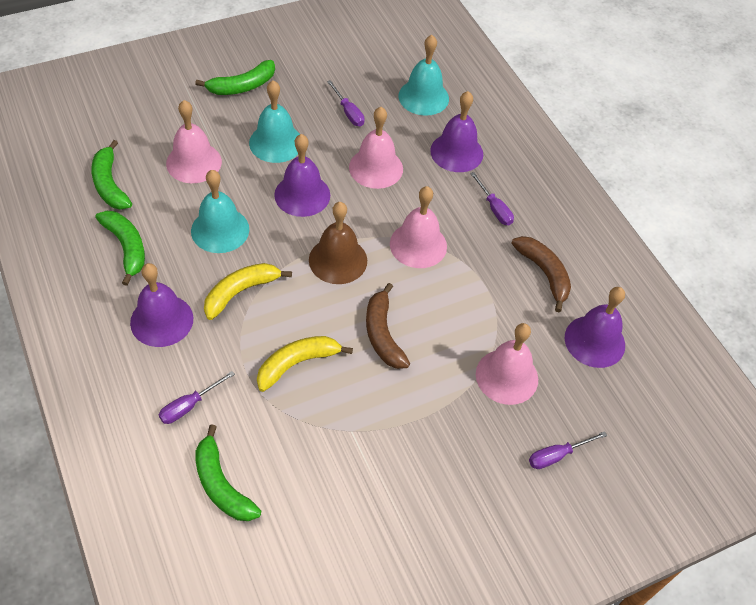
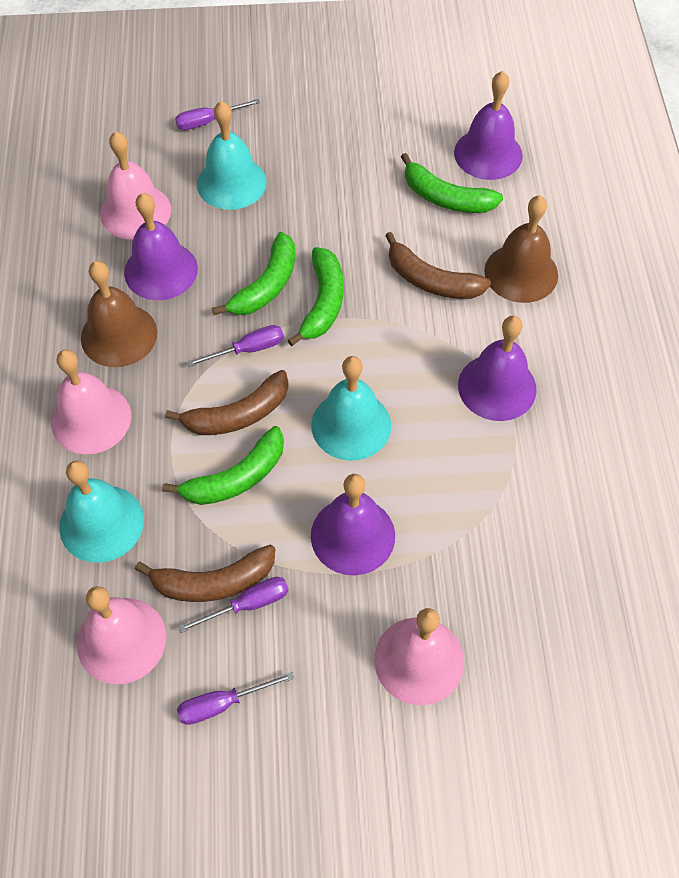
brown banana: 2 -> 3
brown bell: 1 -> 2
yellow banana: 2 -> 0

